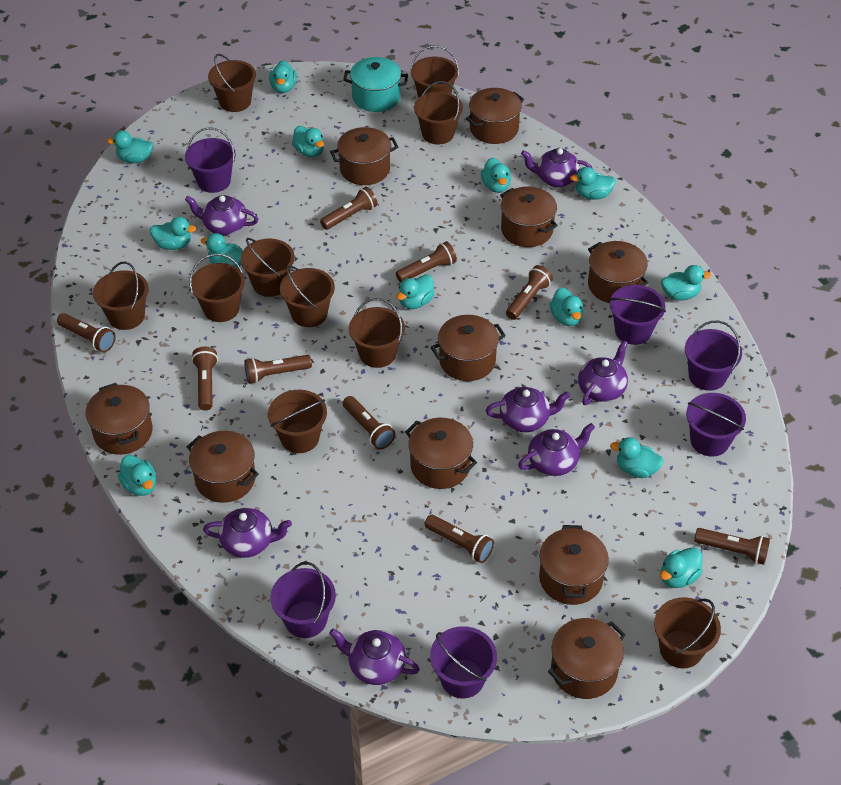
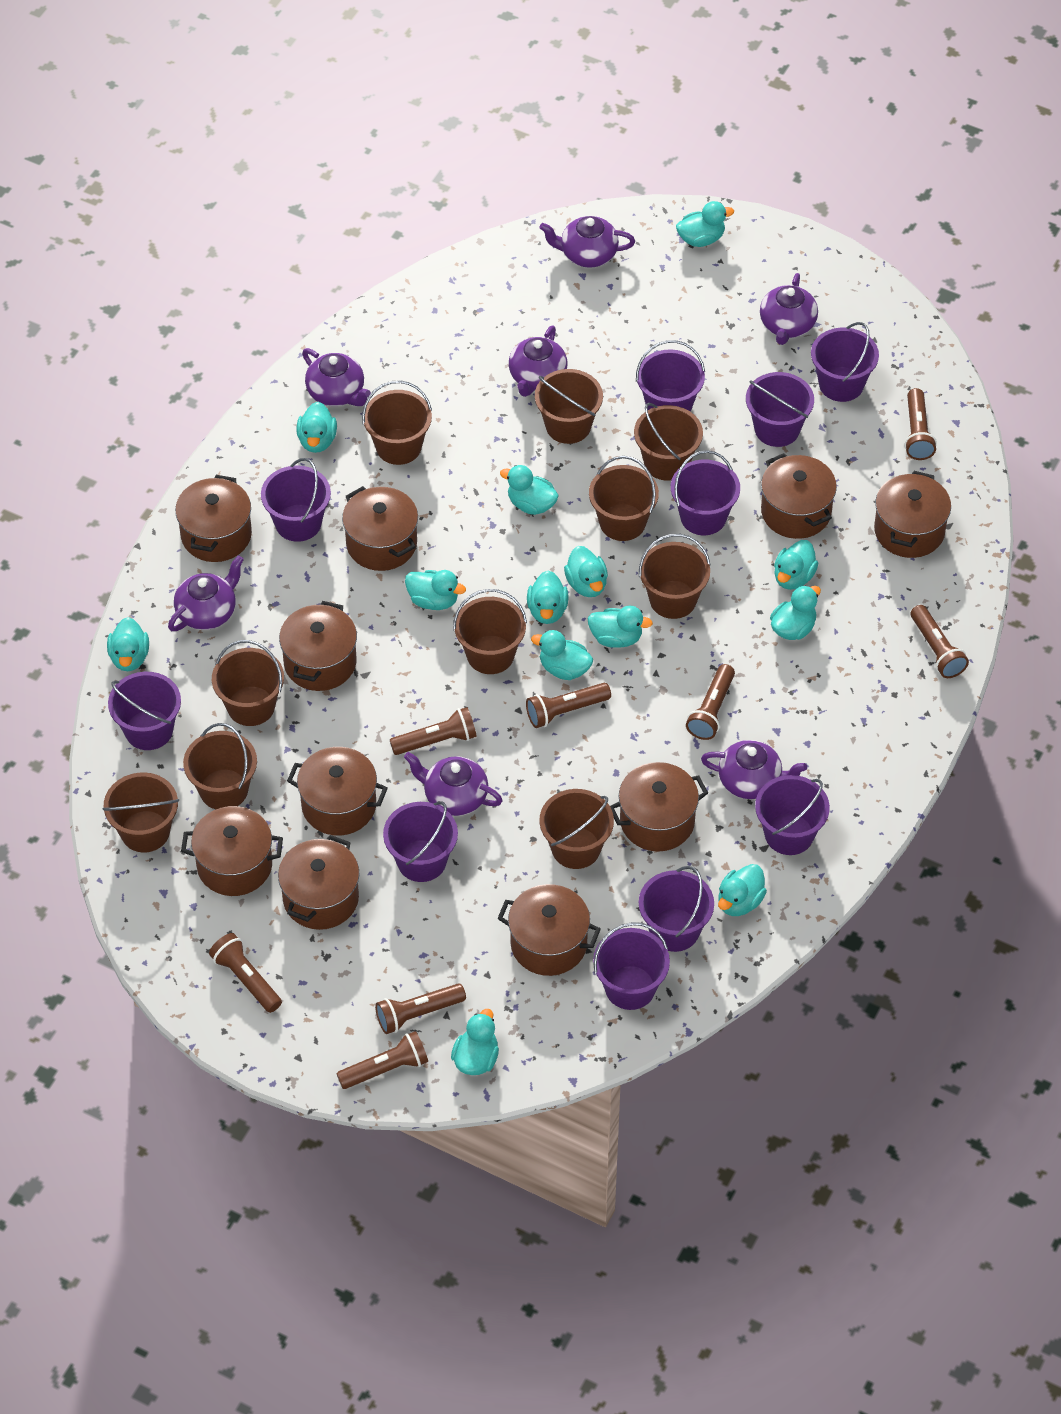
brown flashlight: 9 -> 8
purple bucket: 6 -> 10
turquoise pot: 1 -> 0

